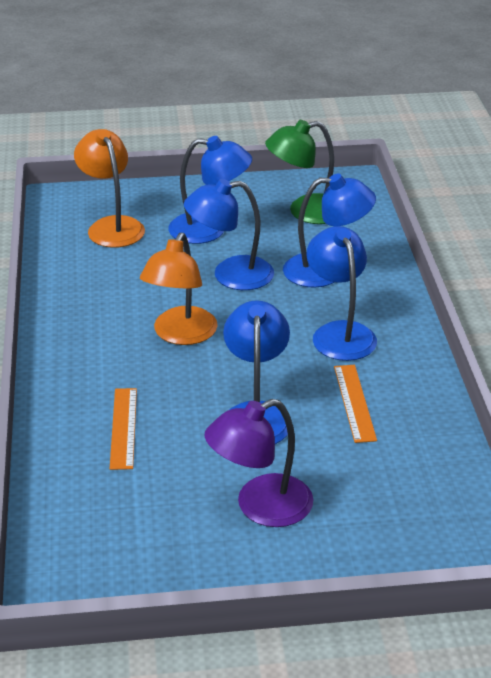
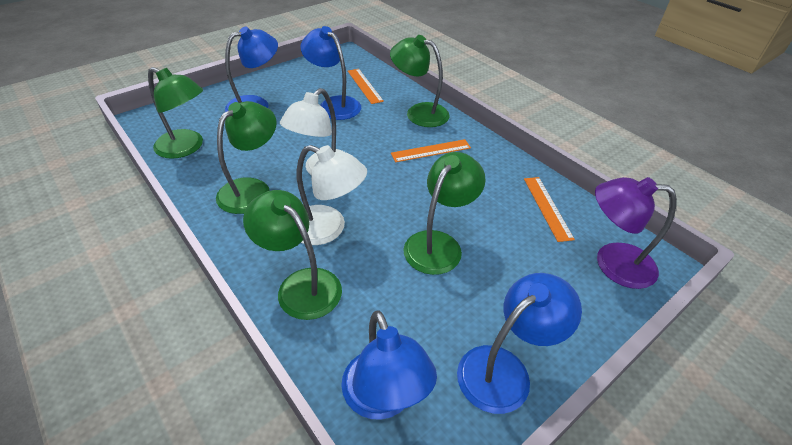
blue lamp: 5 -> 4
green lamp: 1 -> 5
orange lamp: 2 -> 0
orange ruler: 2 -> 3
white lamp: 0 -> 2

